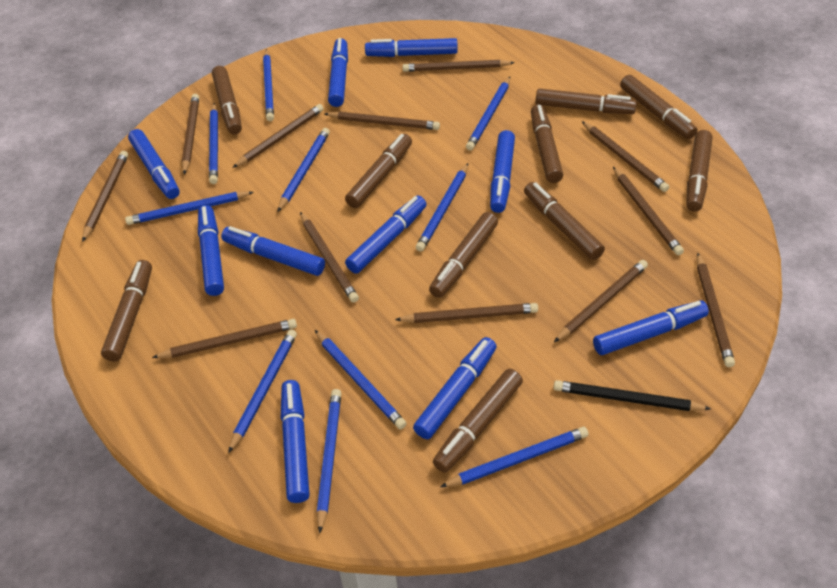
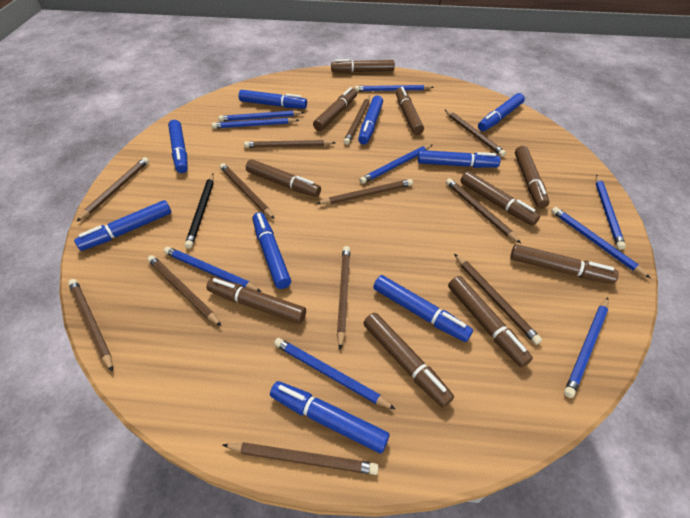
blue marker: 10 -> 9
blue pencil: 10 -> 9

